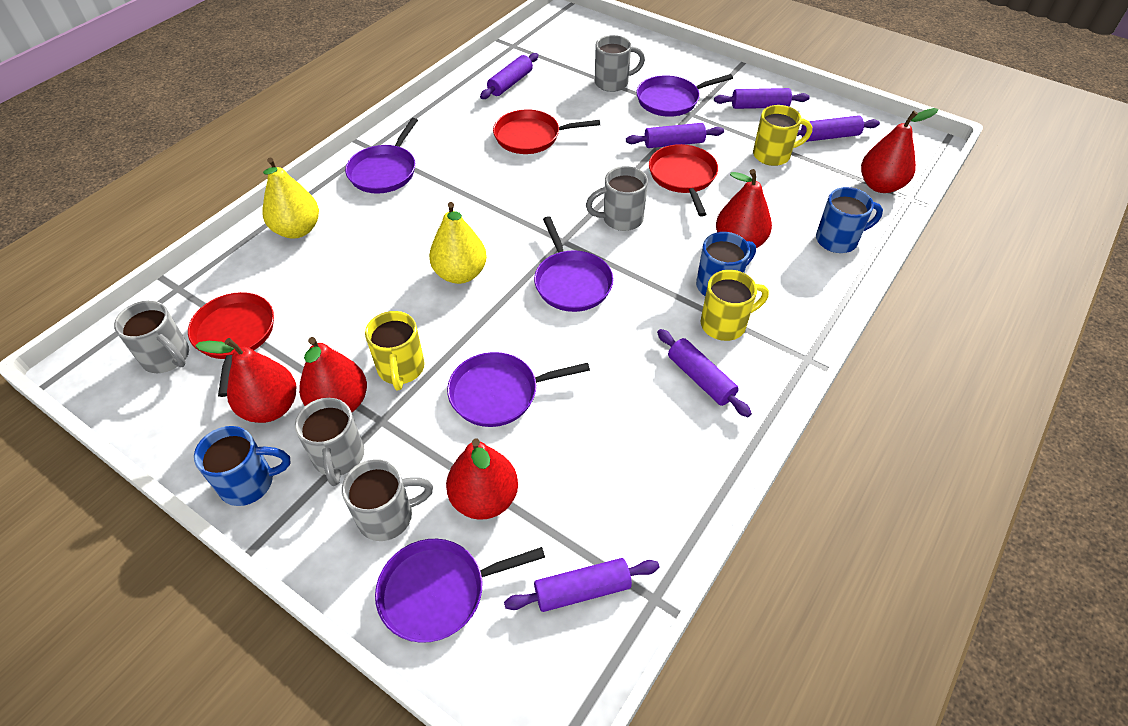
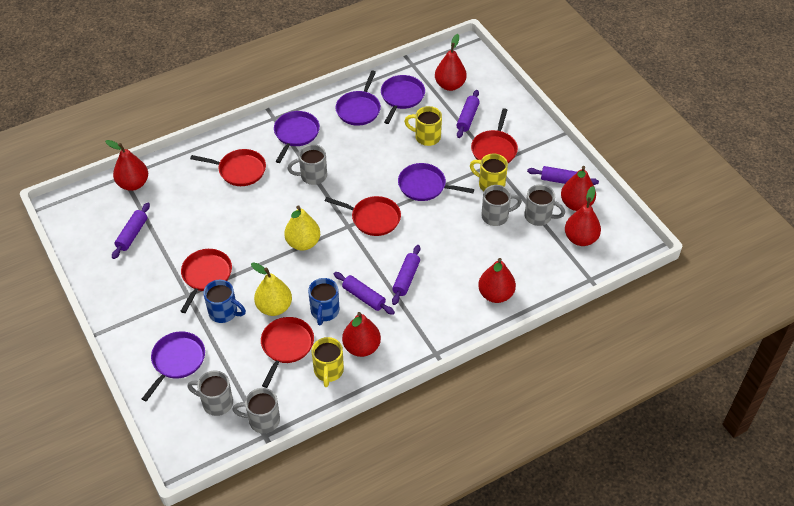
blue mug: 3 -> 2
purple rolling pin: 6 -> 5
red pan: 3 -> 5
red pear: 5 -> 6

